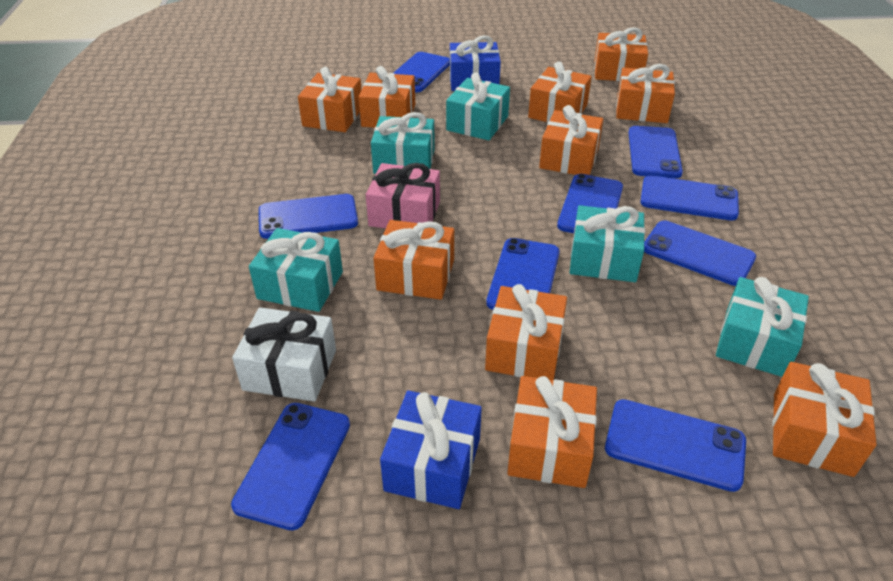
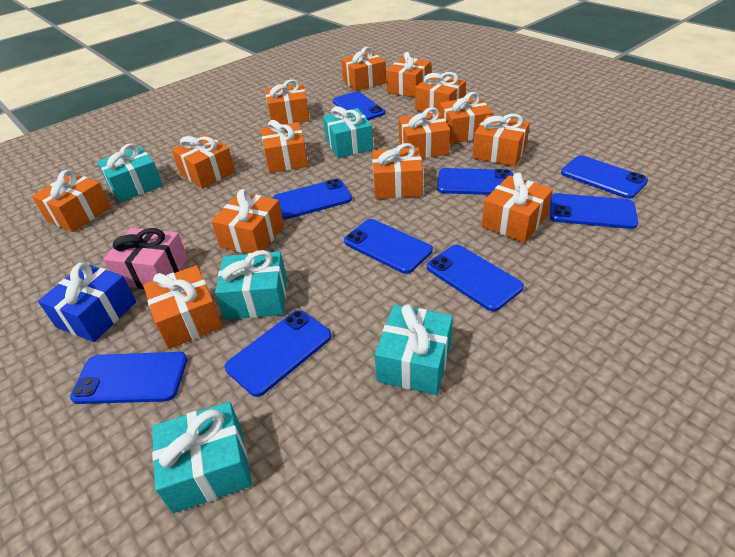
blue gift: 2 -> 1
orange gift: 10 -> 14
white gift: 1 -> 0

